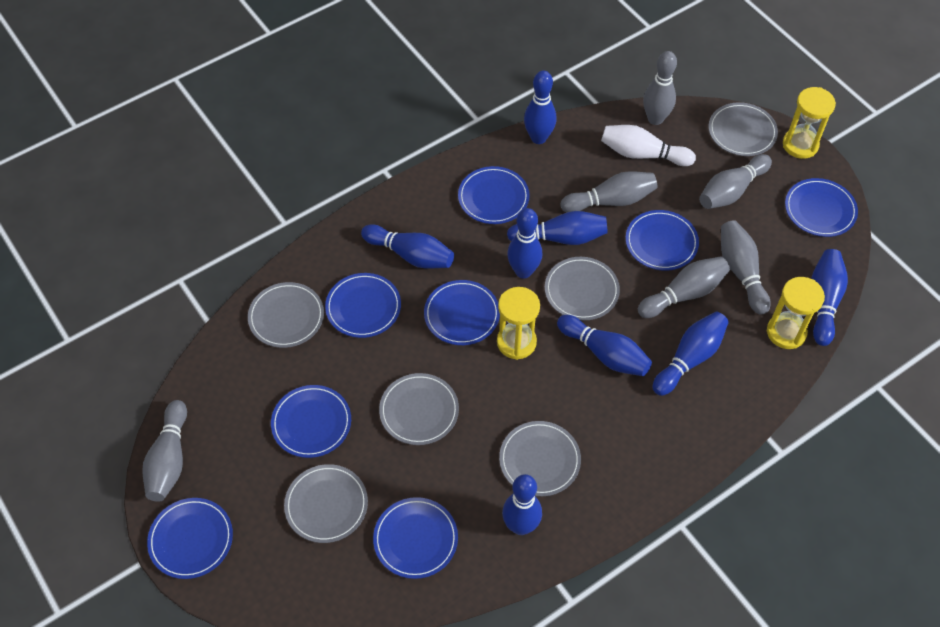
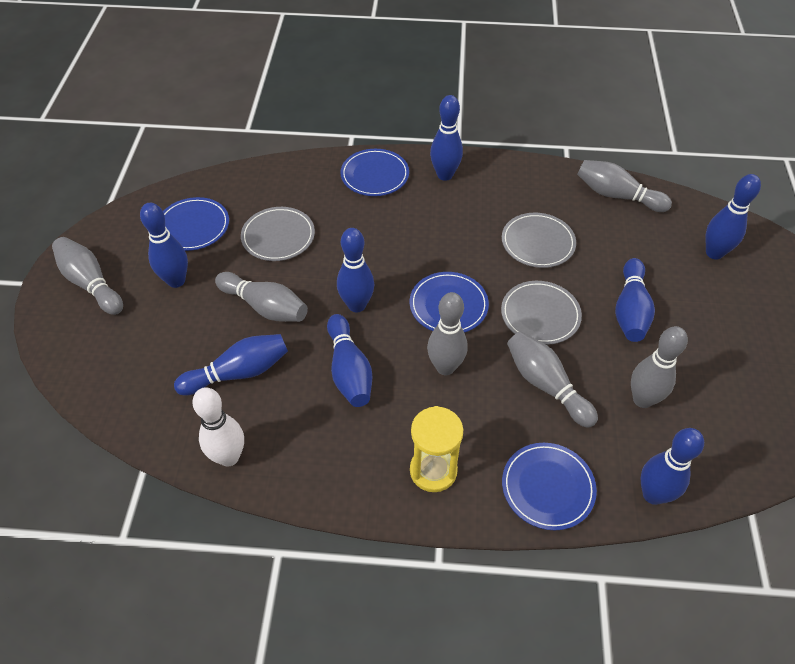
blue plate: 8 -> 4
grey plate: 6 -> 3
yellow hourglass: 3 -> 1

